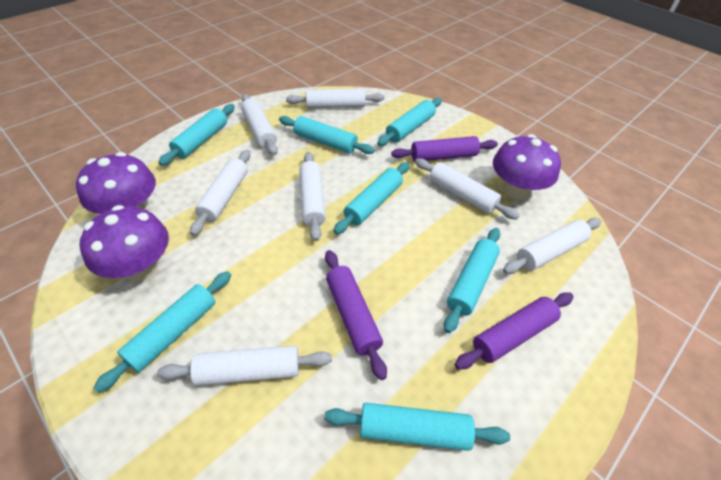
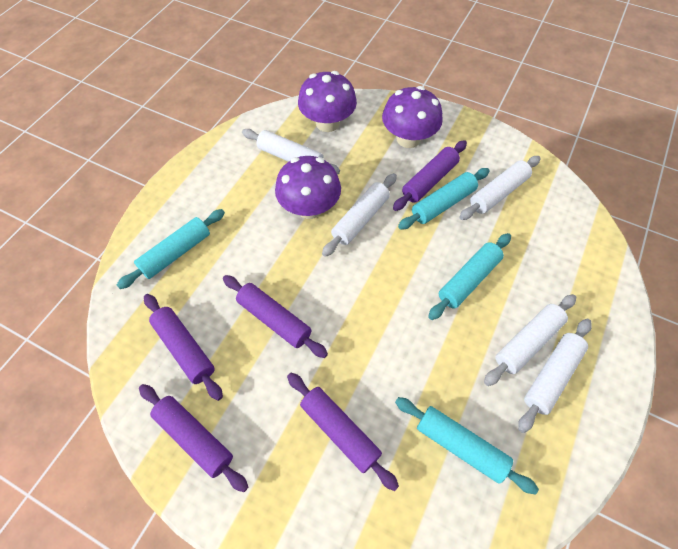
purple rolling pin: 3 -> 5
turquoise rolling pin: 7 -> 4
white rolling pin: 7 -> 5

